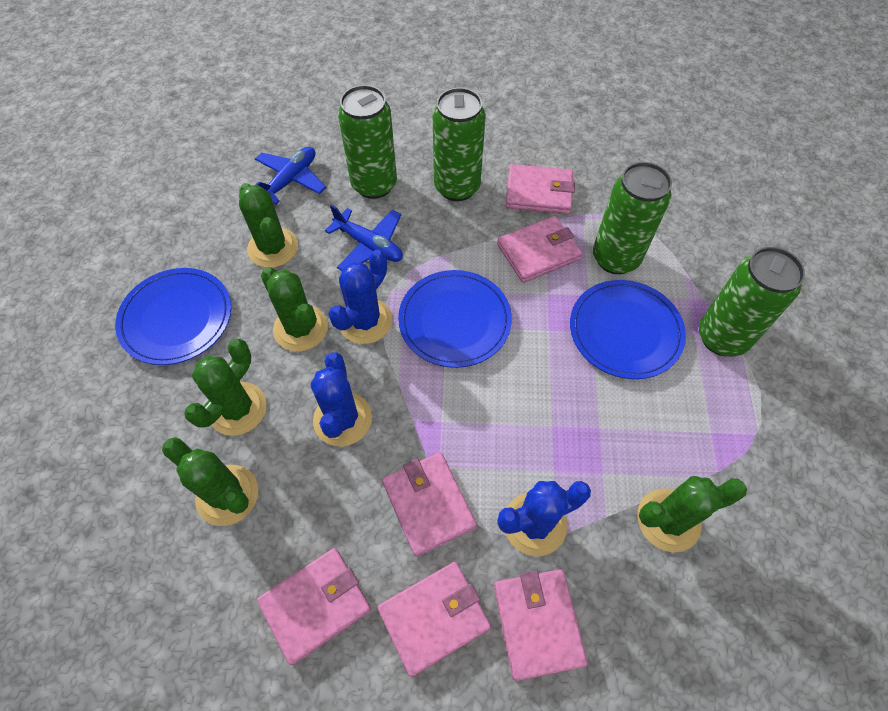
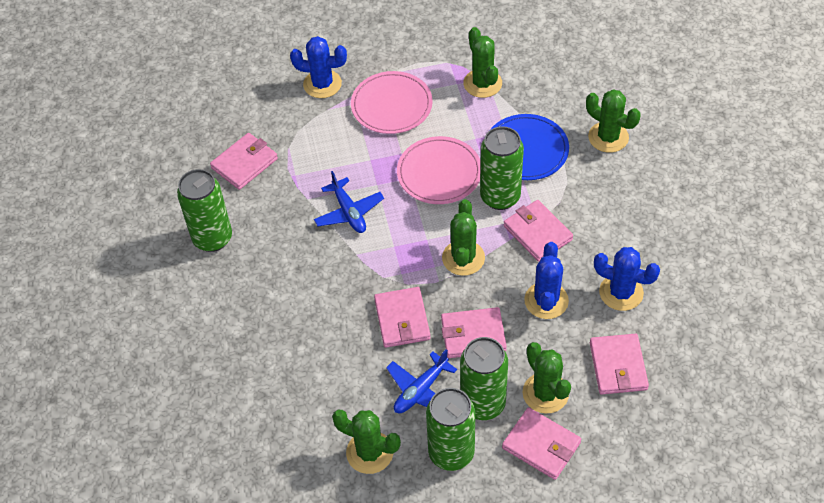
blue plate: 3 -> 1
pink plate: 0 -> 2

